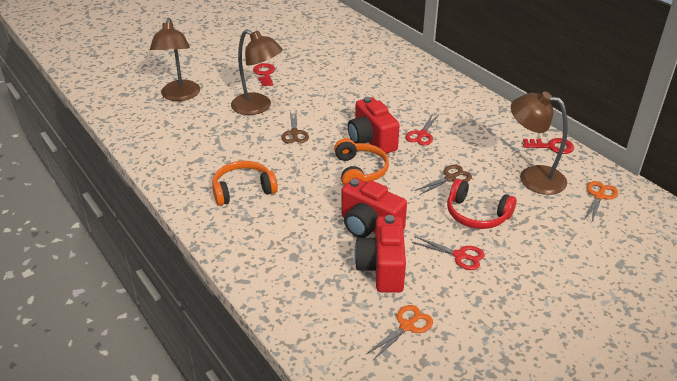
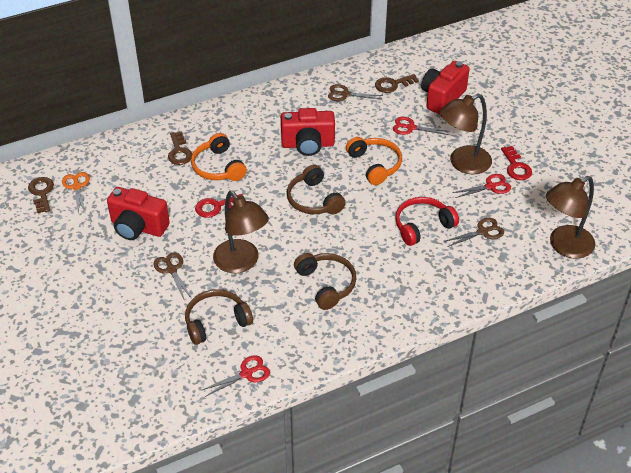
brown headphones: 0 -> 3
brown key: 0 -> 3
brown scissors: 2 -> 3
orange scissors: 2 -> 1
red scissors: 2 -> 3

